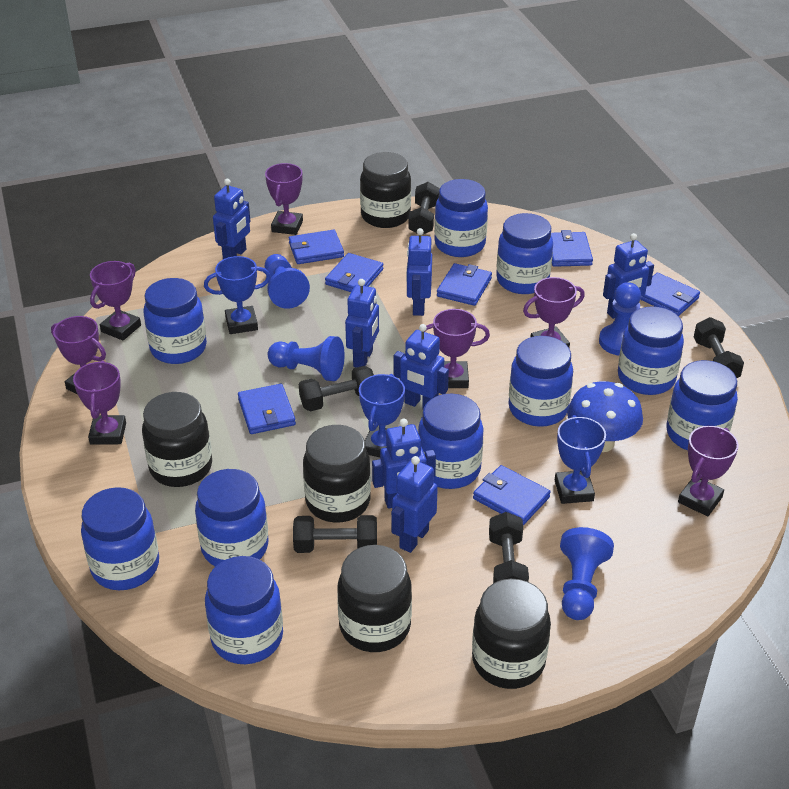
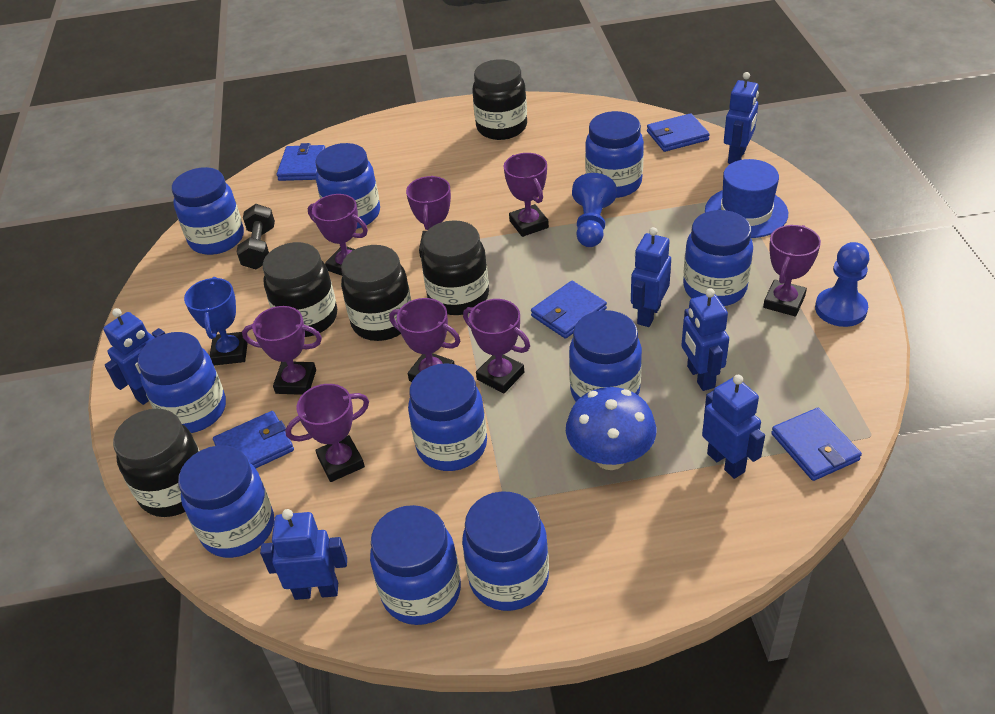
black dumbbell: 5 -> 1
blue hat: 0 -> 1
blue pawn: 4 -> 2
blue robot: 7 -> 6
blue trophy: 3 -> 1
blue wallet: 7 -> 5
purple trophy: 7 -> 8

